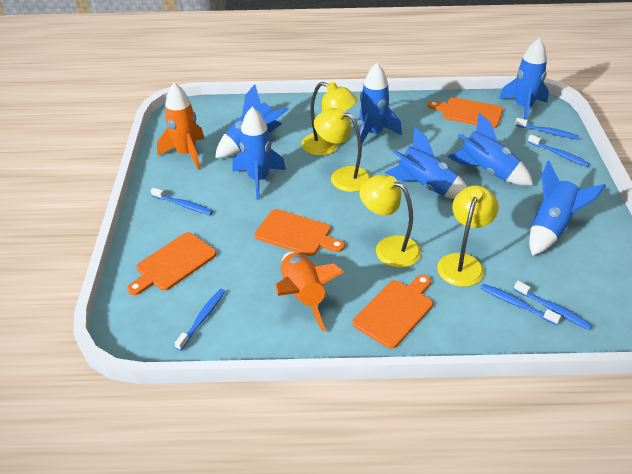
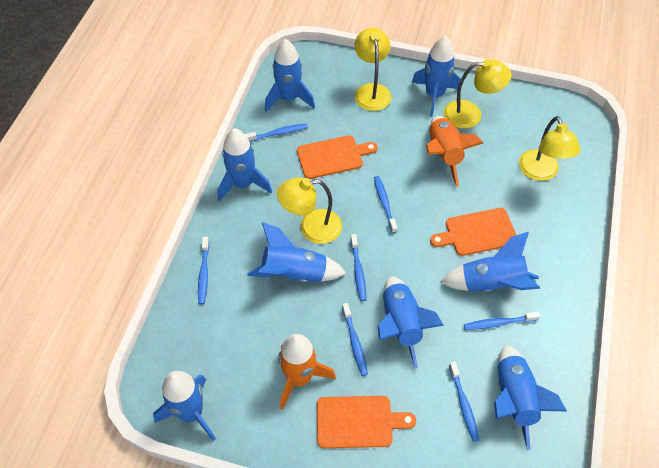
blue rocket: 7 -> 8
blue toothbrush: 6 -> 7
orange cutting board: 4 -> 3

